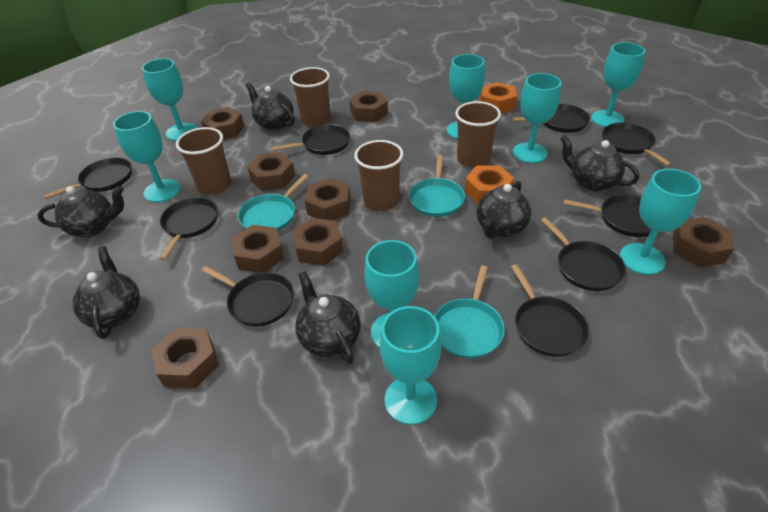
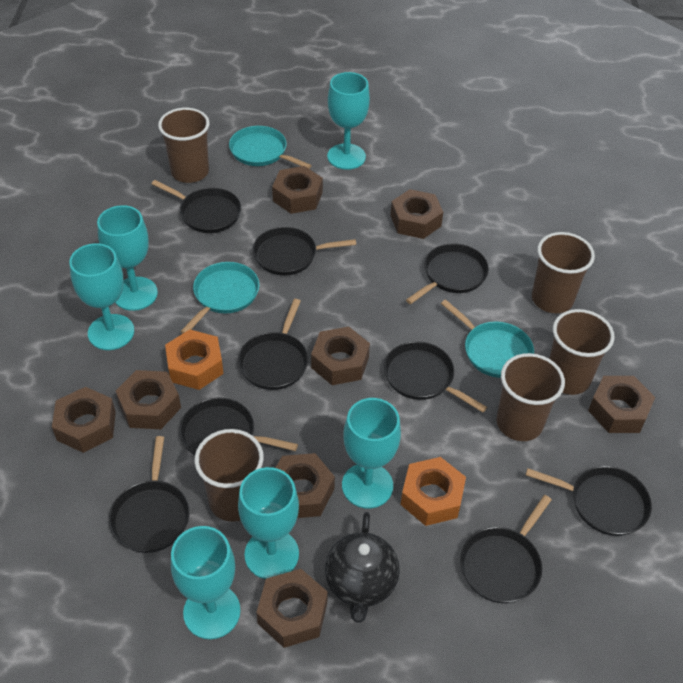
black teapot: 6 -> 1
brown cup: 4 -> 5
turquoise goblet: 8 -> 6

